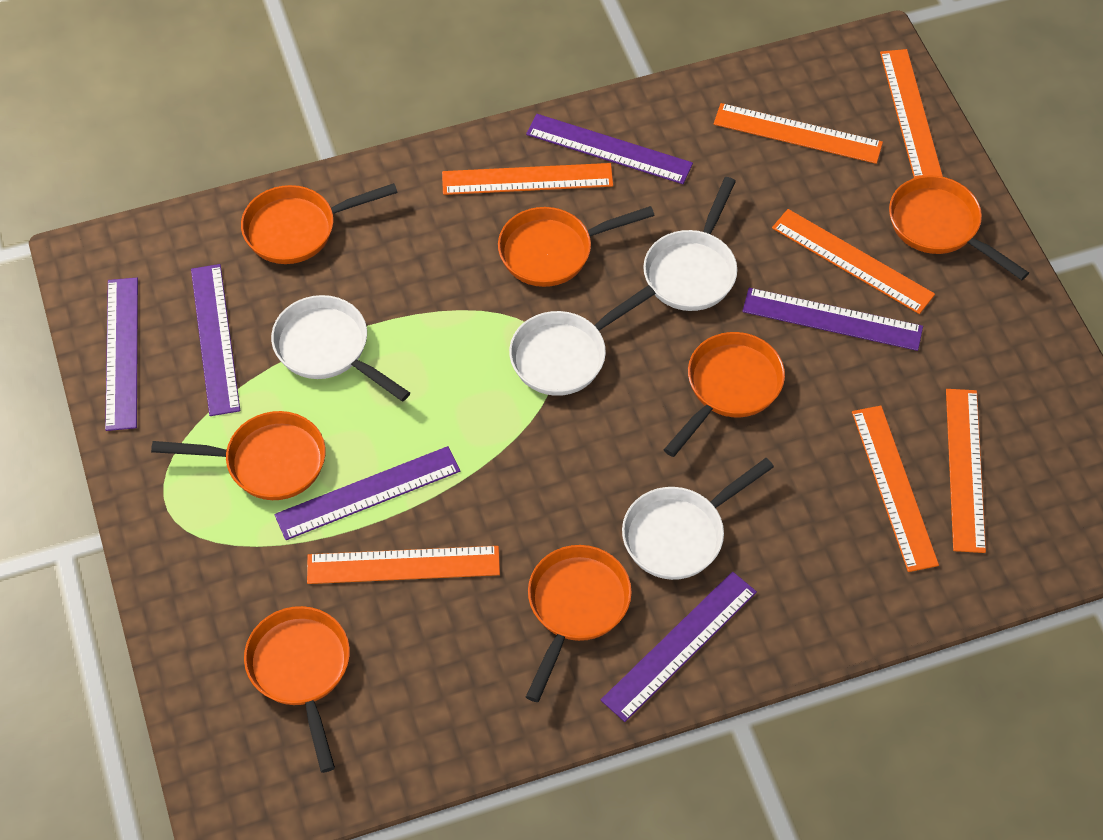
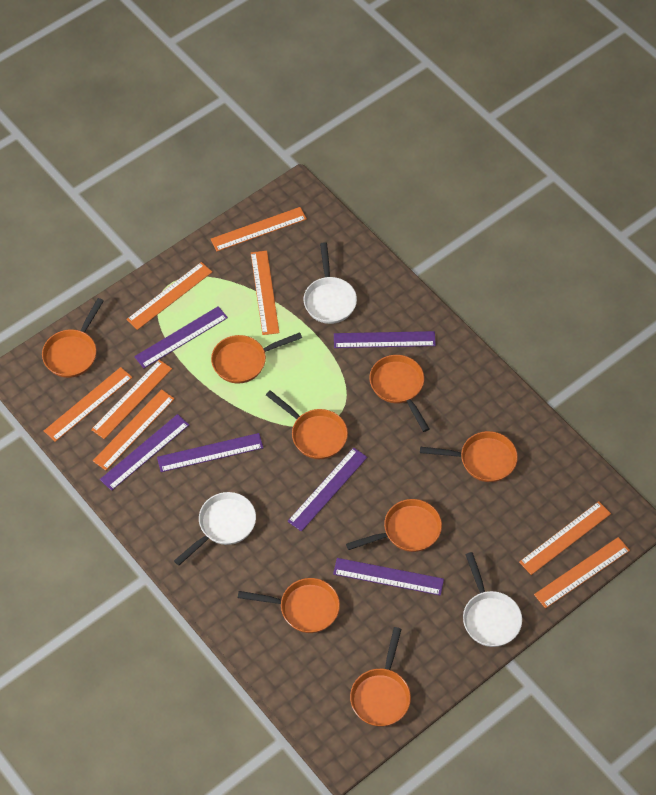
orange pan: 7 -> 8
orange ruler: 7 -> 8
white pan: 4 -> 3

